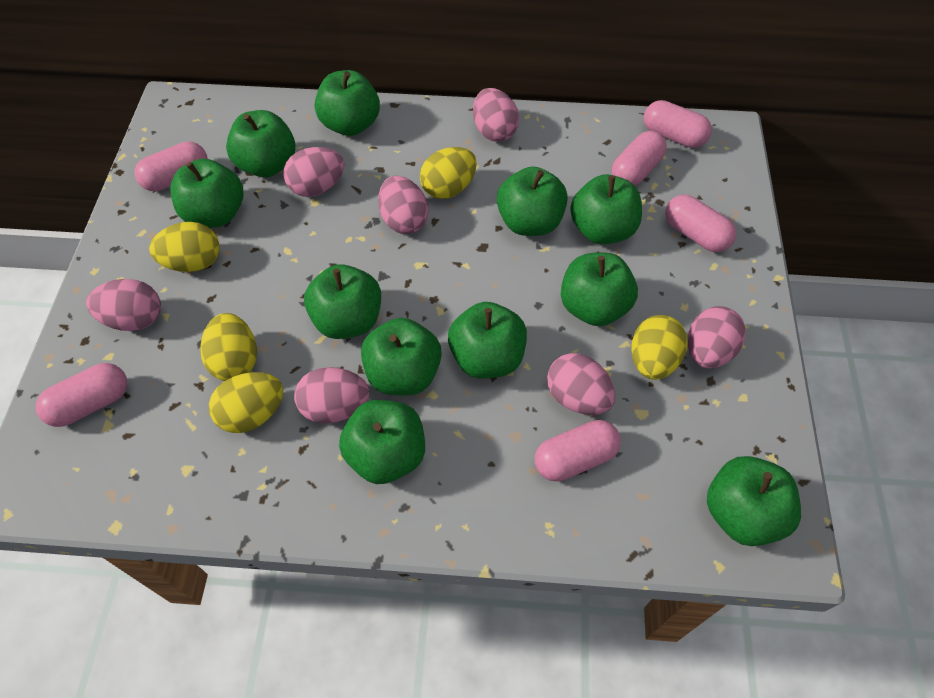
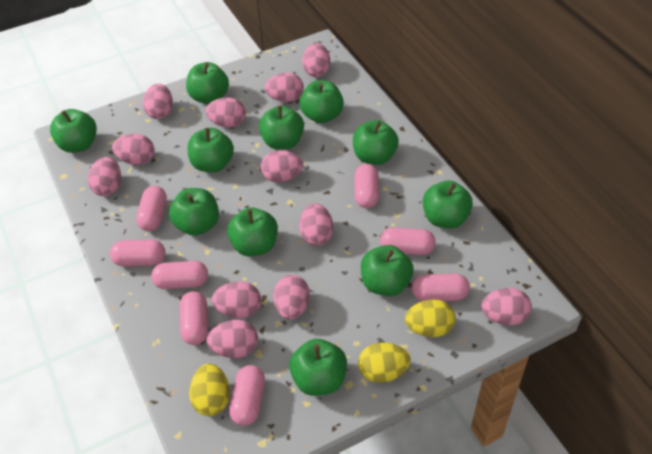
pink capsule: 6 -> 8
pink egg: 7 -> 12
yellow egg: 5 -> 3

